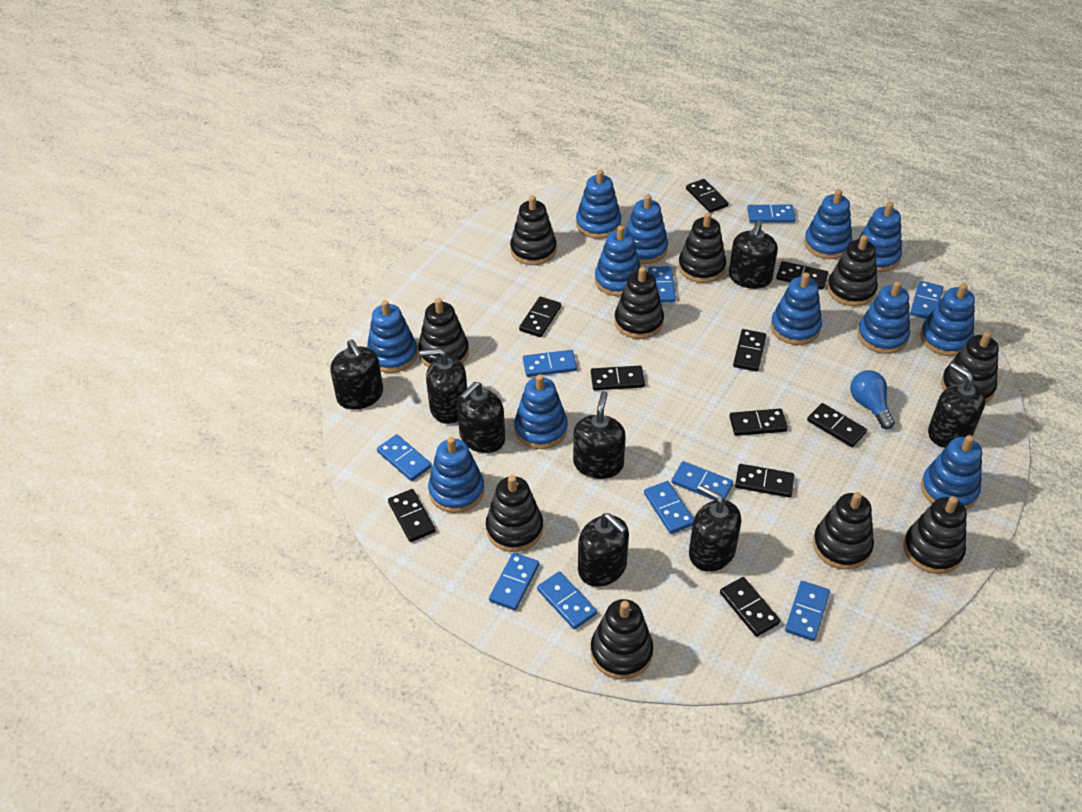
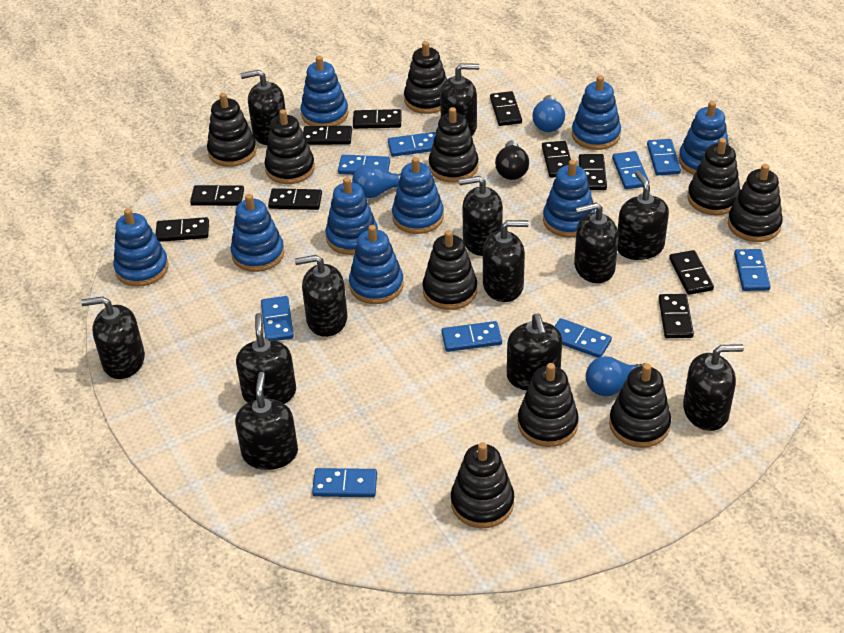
black light bulb: 0 -> 1
black soap dispenser: 8 -> 12
blue domino: 10 -> 9
blue light bulb: 1 -> 3
blue stacking toy: 12 -> 9

